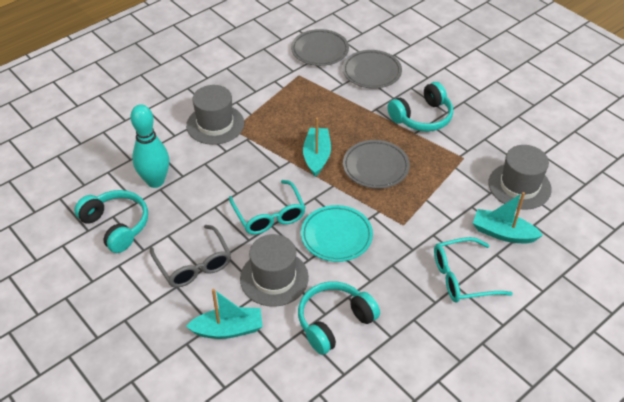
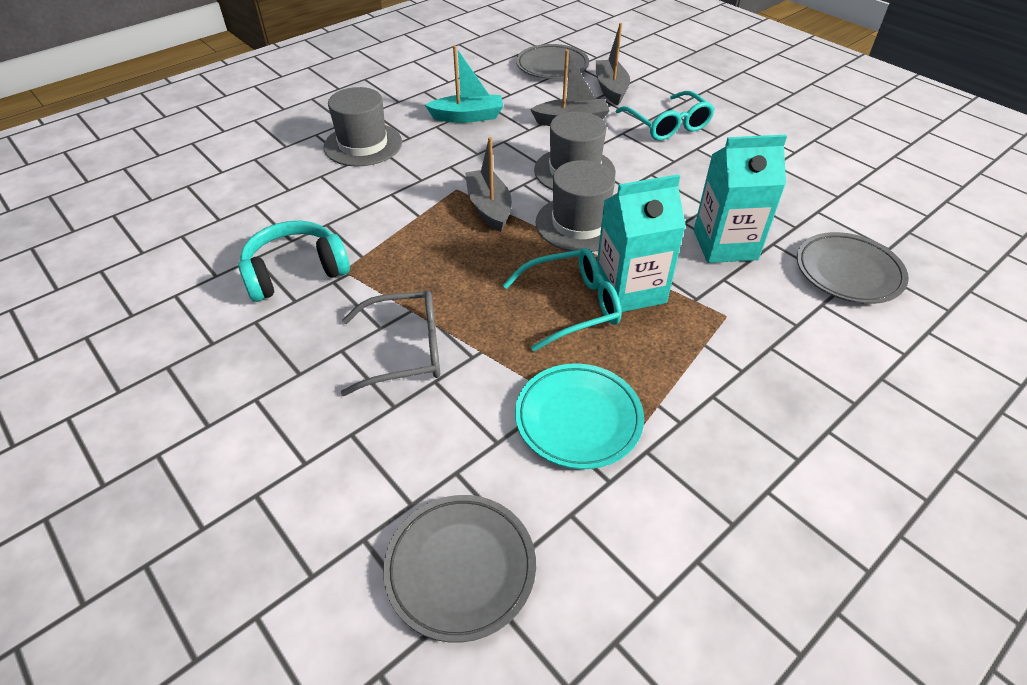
grey boat: 0 -> 3
turquoise boat: 3 -> 1
turquoise bowling pin: 1 -> 0
turquoise carton: 0 -> 2
turquoise headphones: 3 -> 1

